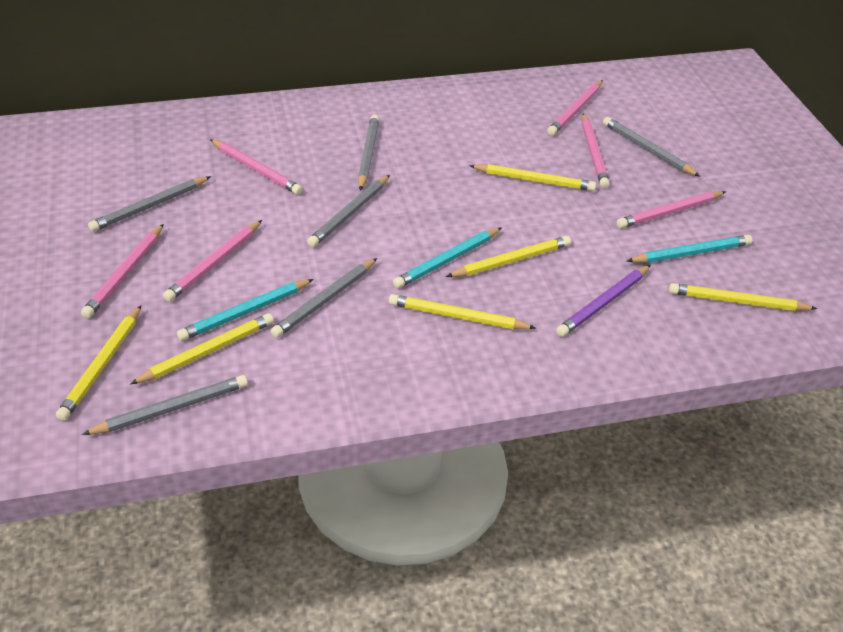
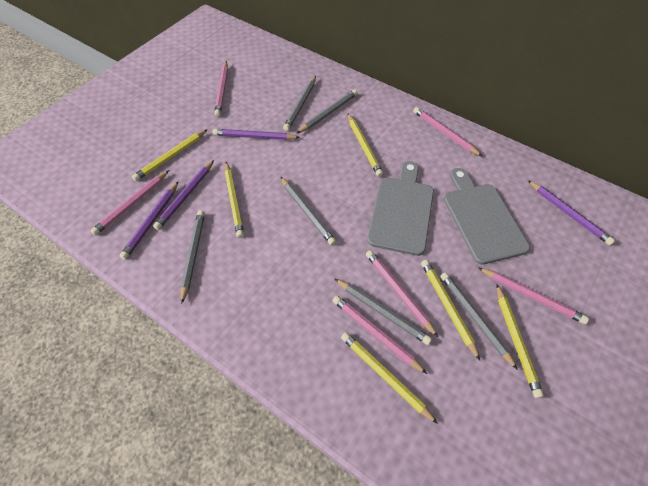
grey cutting board: 0 -> 2
purple pencil: 1 -> 4
turquoise pencil: 3 -> 0

